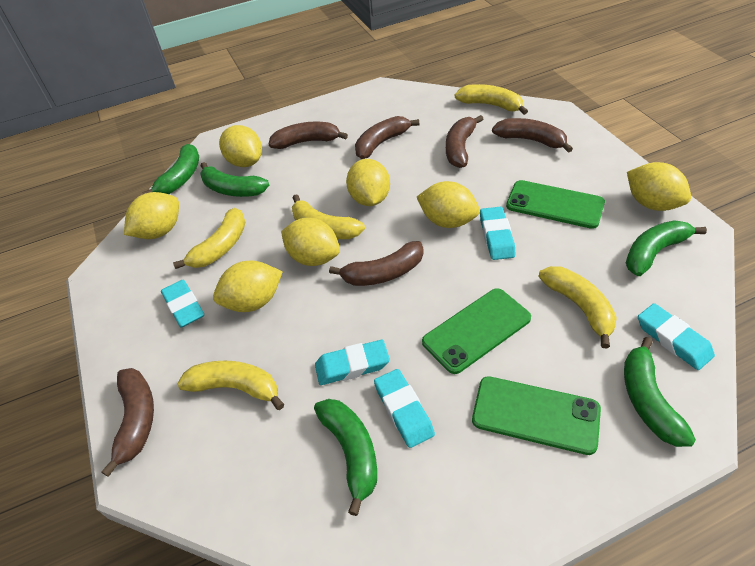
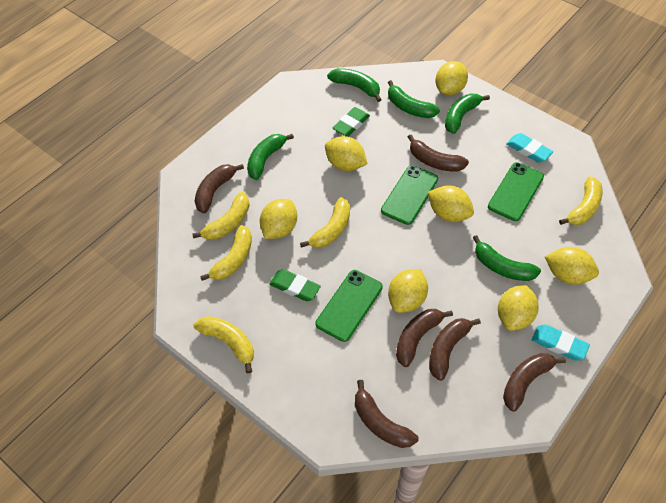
green eraser: 0 -> 2
turquoise eraser: 5 -> 2

